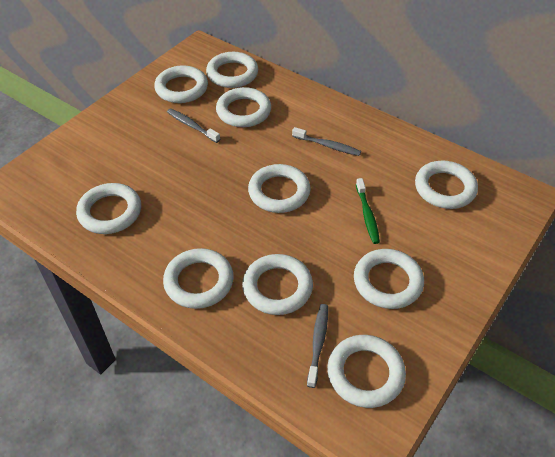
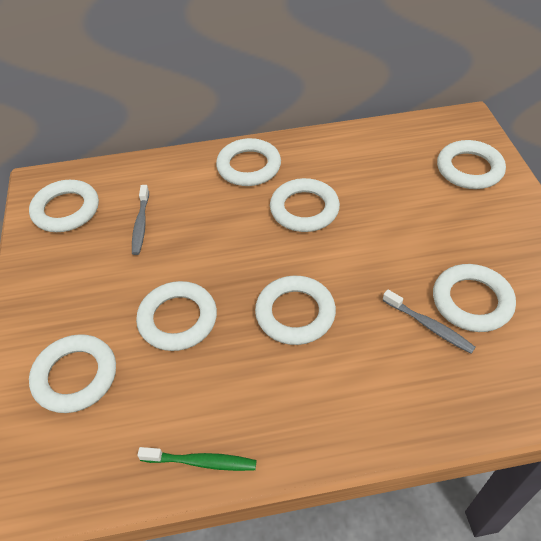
grey toothbrush: 3 -> 2
white ring: 10 -> 8

